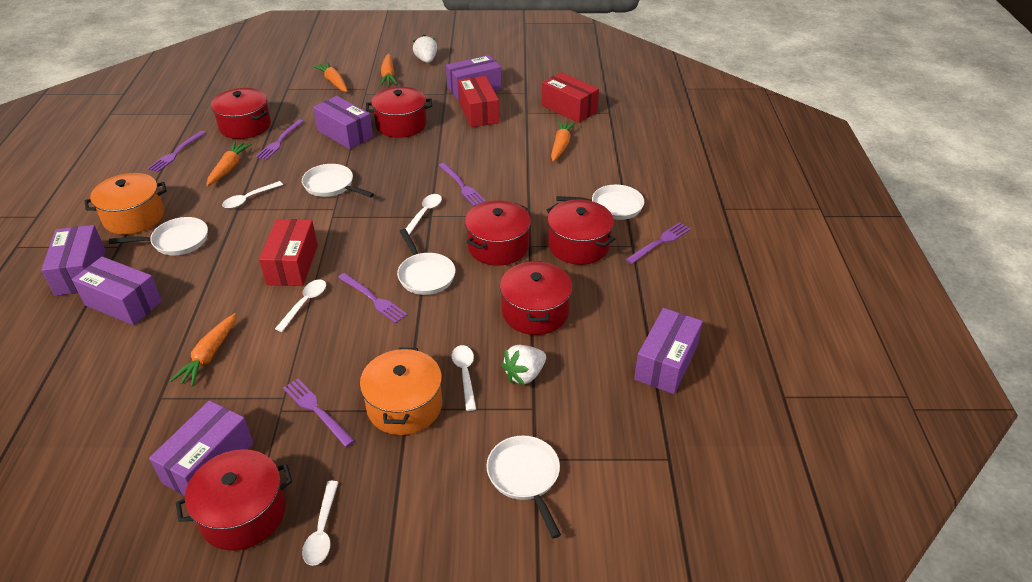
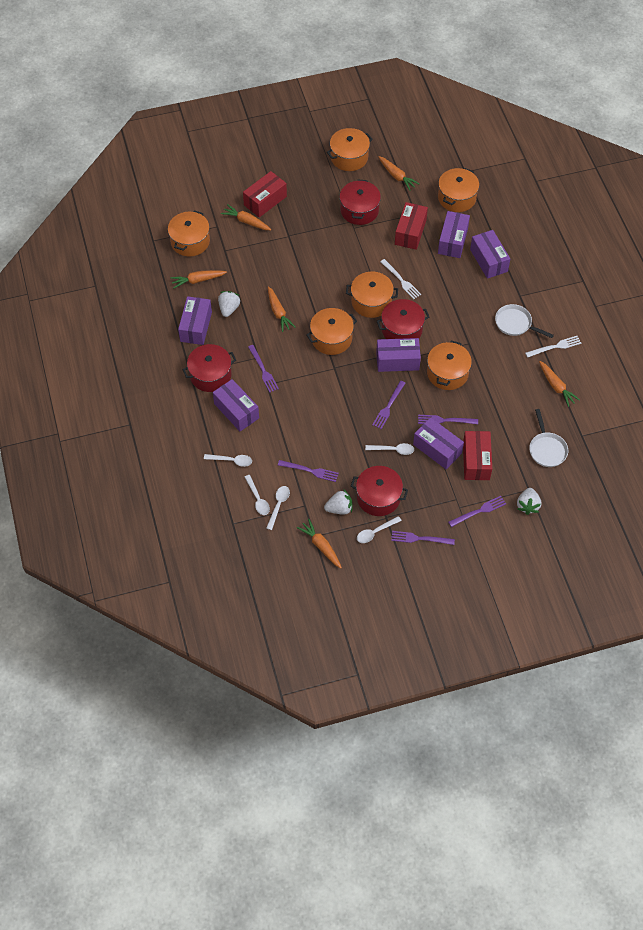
orange carrot: 5 -> 6
orange pot: 2 -> 6
red pot: 6 -> 4
white fork: 0 -> 2
white pan: 5 -> 2
white strawberry: 2 -> 3

